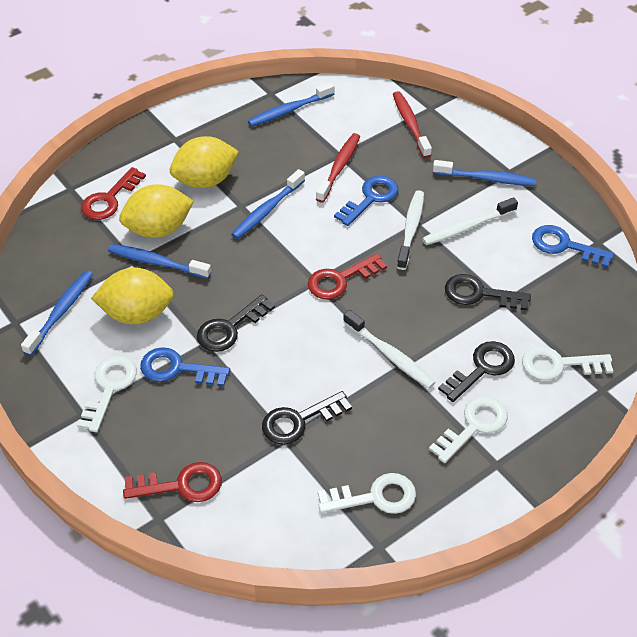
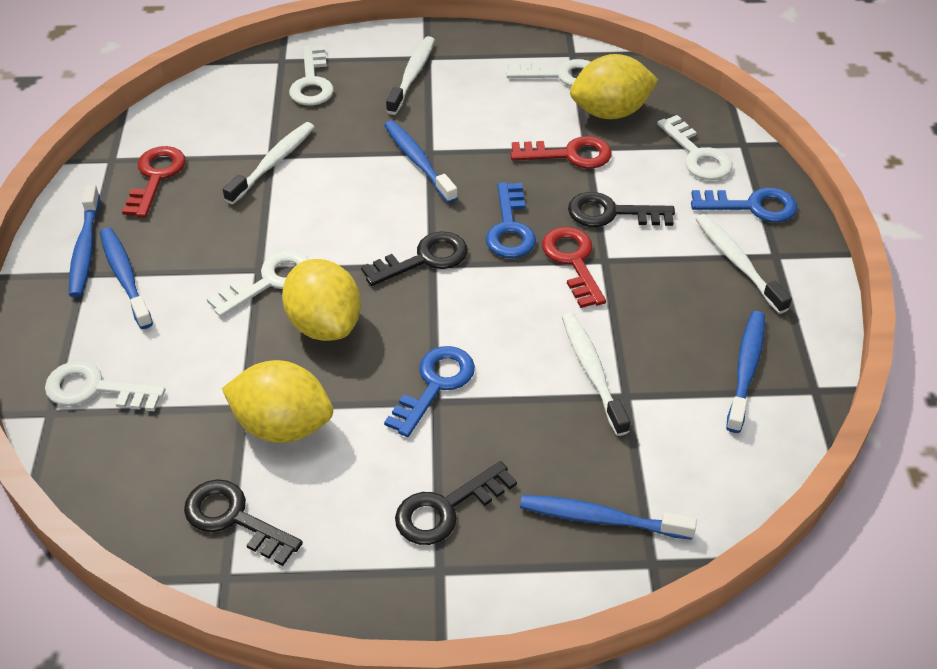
red toothbrush: 2 -> 0
white key: 4 -> 5
white toothbrush: 3 -> 4

